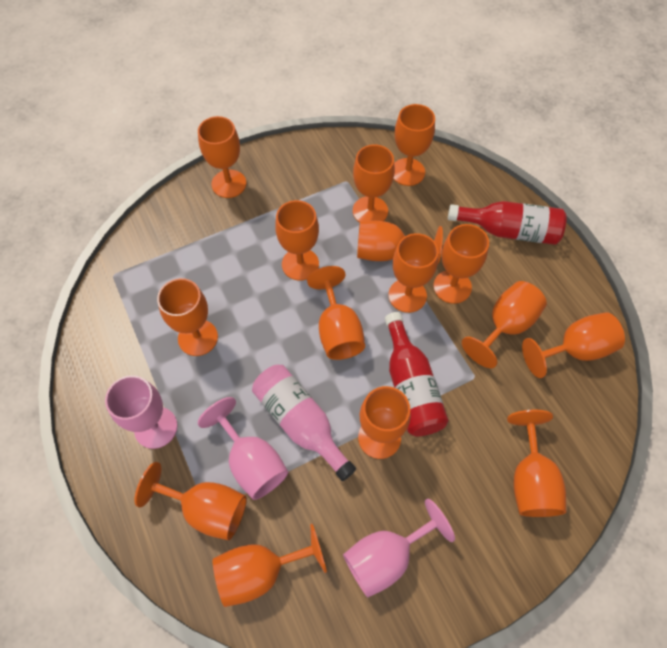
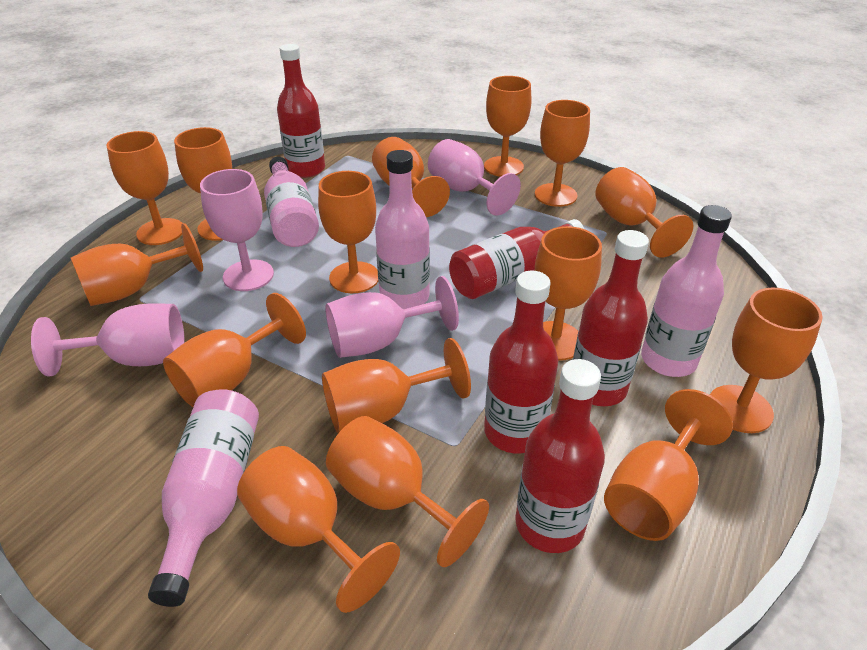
pink bottle: 1 -> 4
pink goblet: 3 -> 4
red bottle: 2 -> 5

